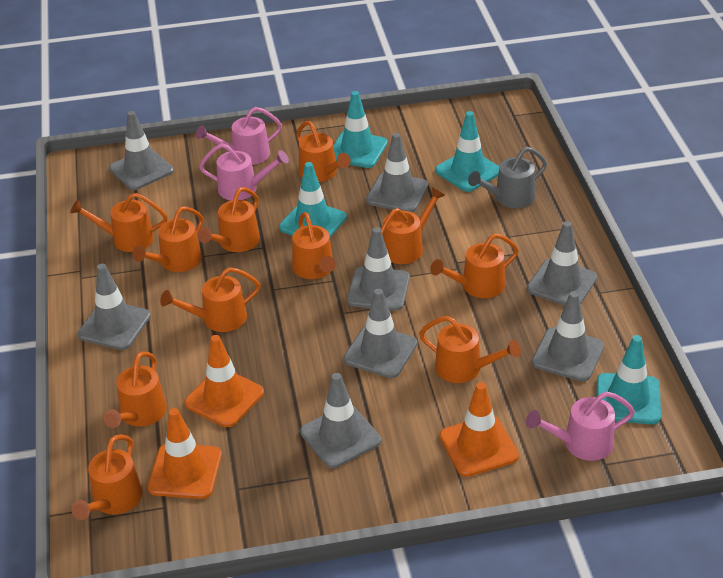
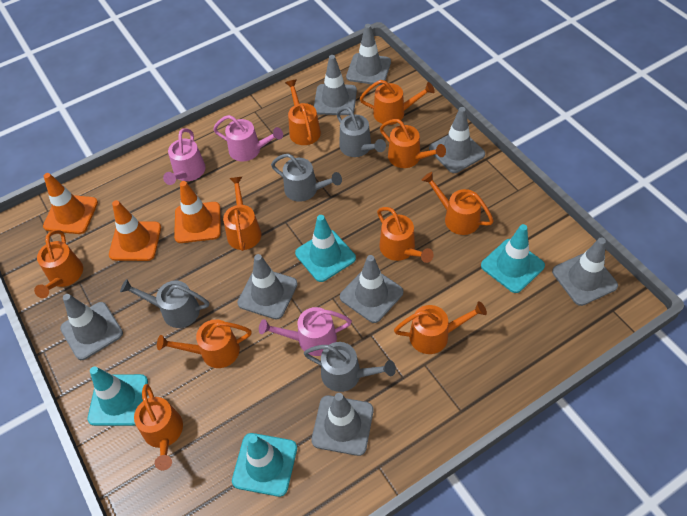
grey watering can: 1 -> 4
orange watering can: 11 -> 10

